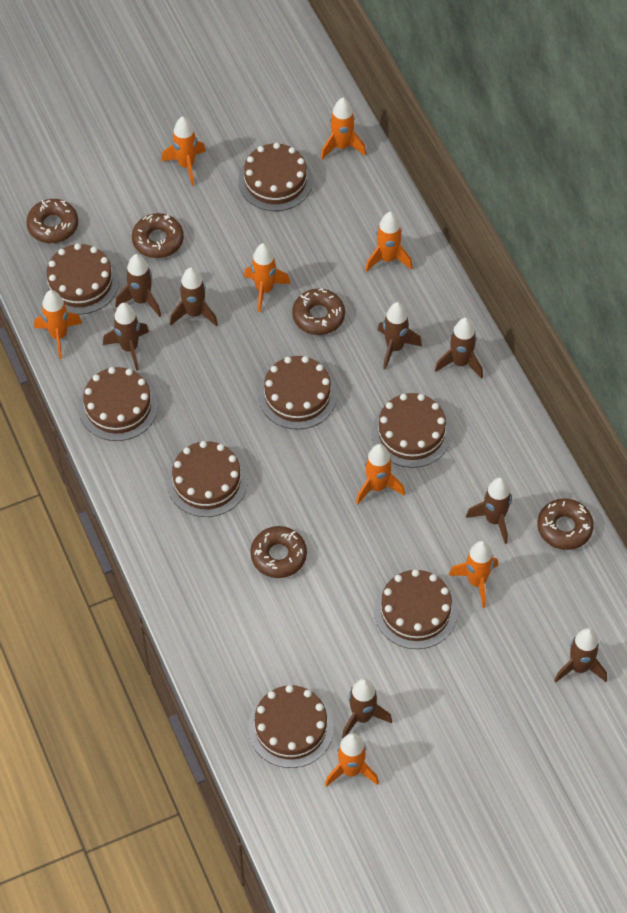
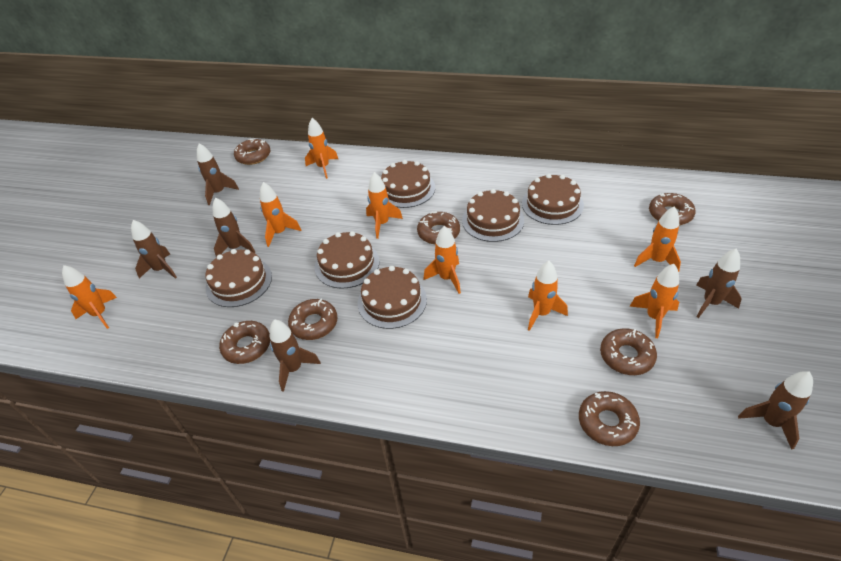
brown cake: 8 -> 6
brown donut: 5 -> 7
brown rocket: 8 -> 6

